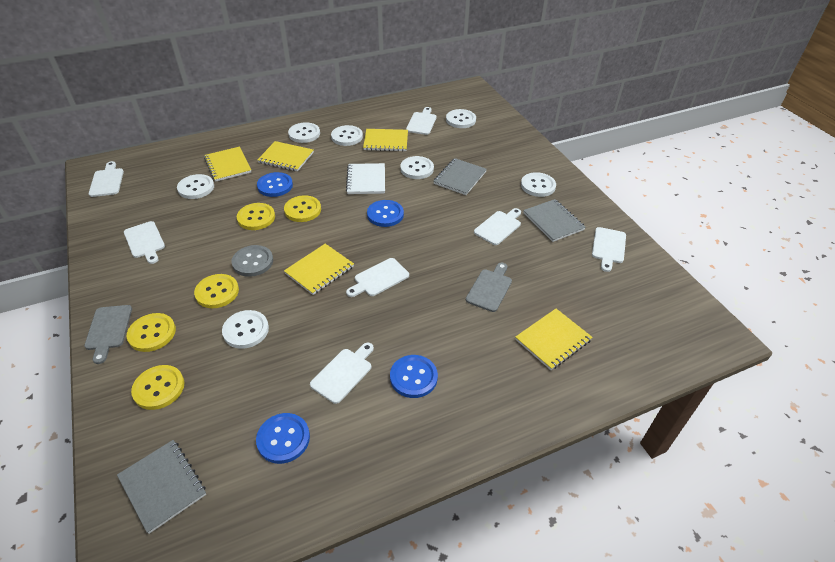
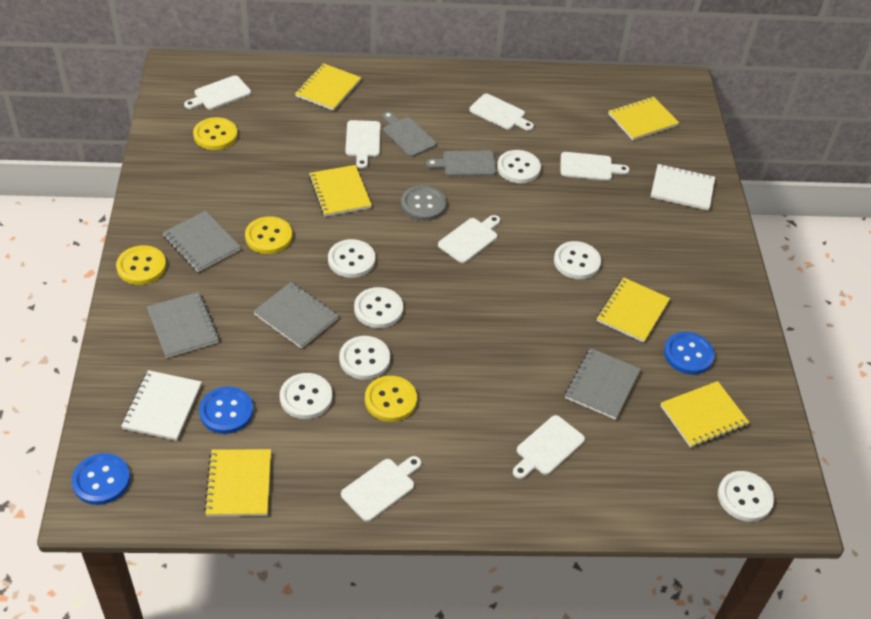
blue button: 4 -> 3
grey notebook: 3 -> 4
white notebook: 1 -> 2
yellow button: 5 -> 4
yellow notebook: 5 -> 6

